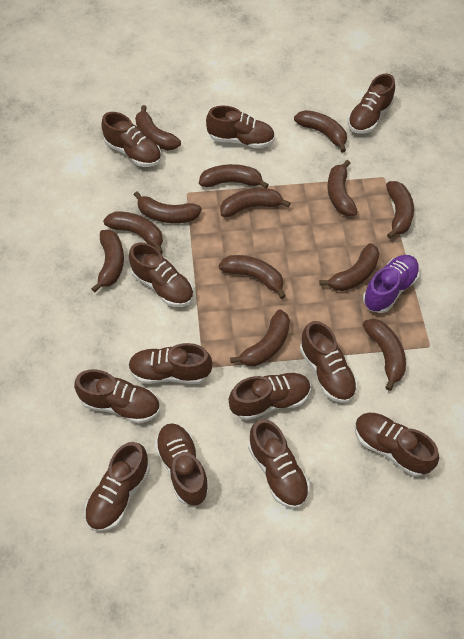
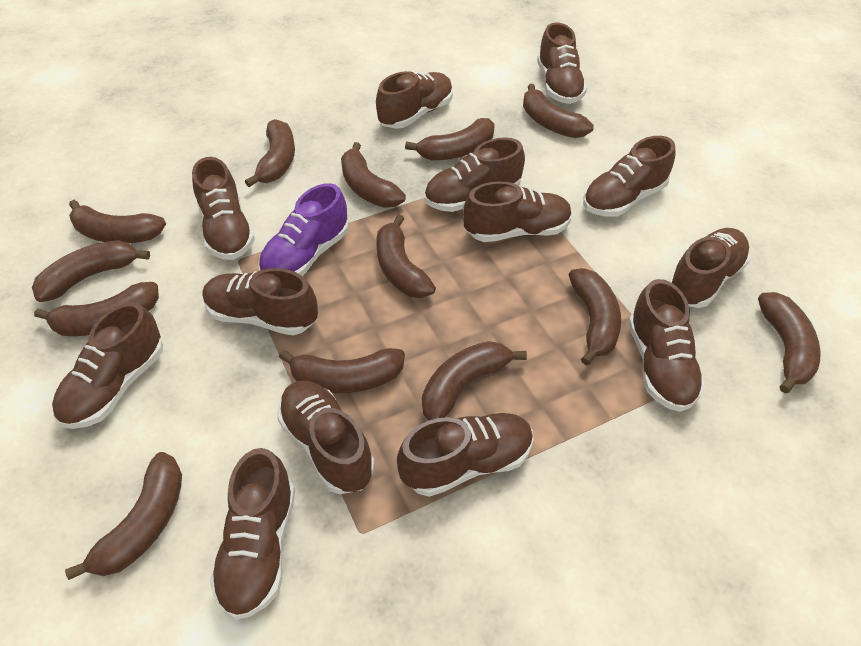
brown shoe: 12 -> 13

